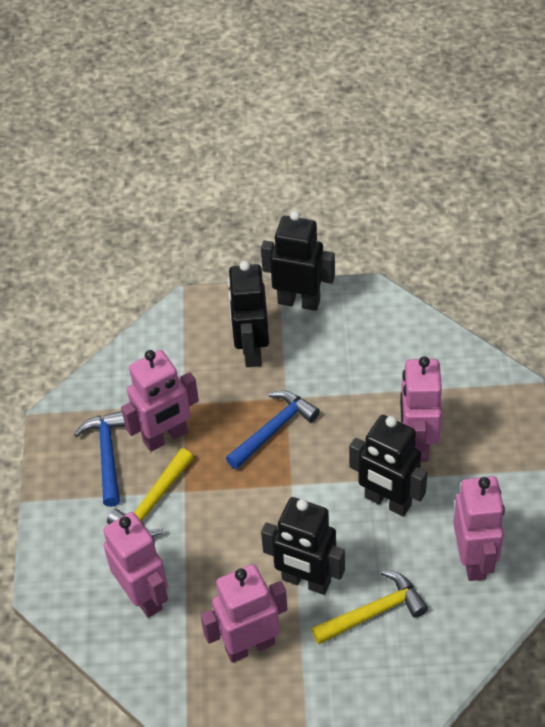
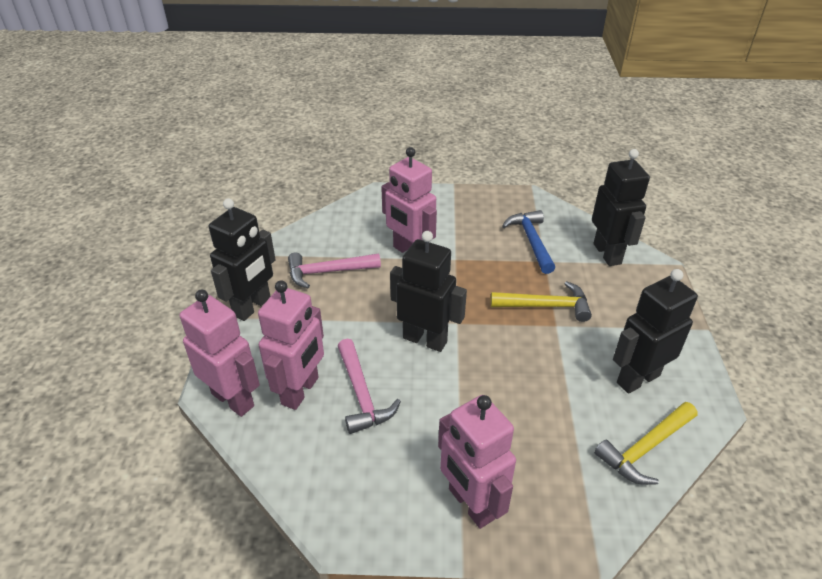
blue hammer: 2 -> 1
pink hammer: 0 -> 2
pink robot: 5 -> 4

